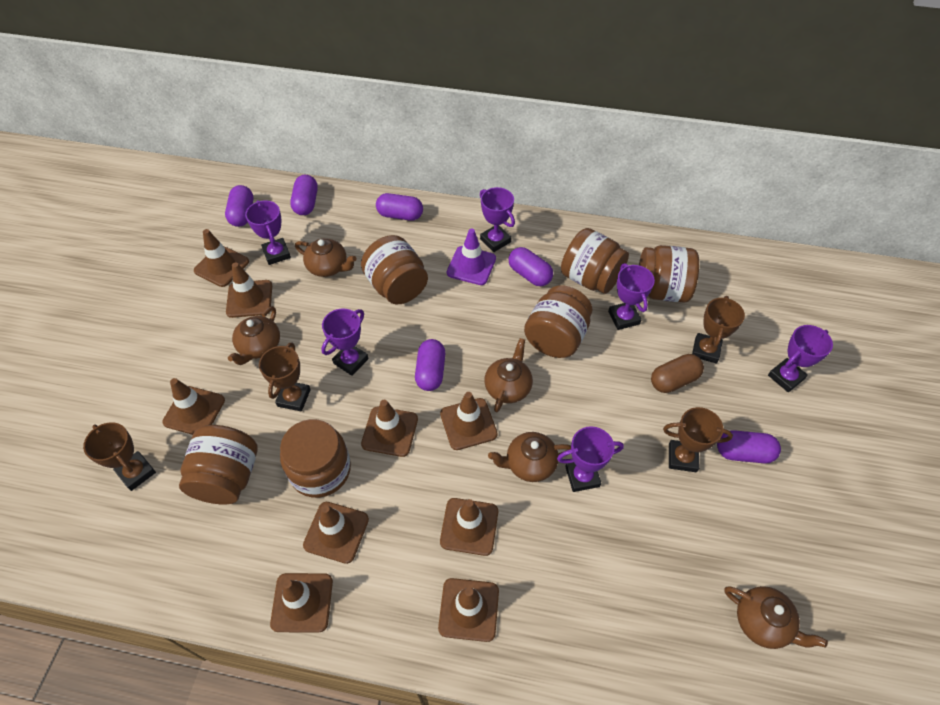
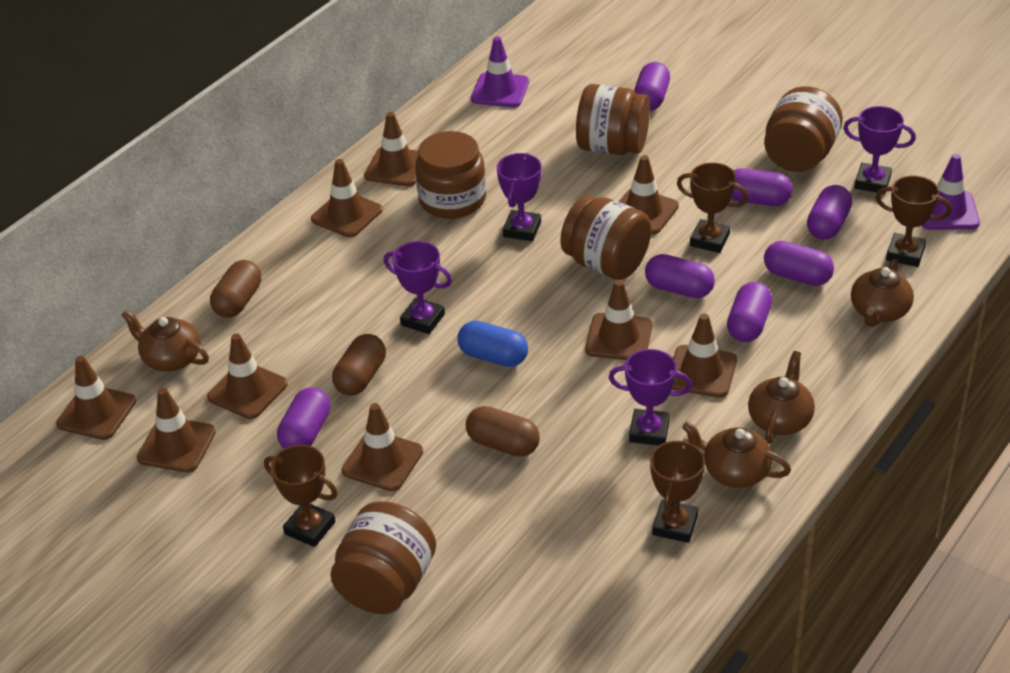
blue capsule: 0 -> 1
brown capsule: 1 -> 3
brown jar: 6 -> 5
brown teapot: 5 -> 4
purple capsule: 6 -> 7
purple traffic cone: 1 -> 2
purple trophy: 6 -> 4

